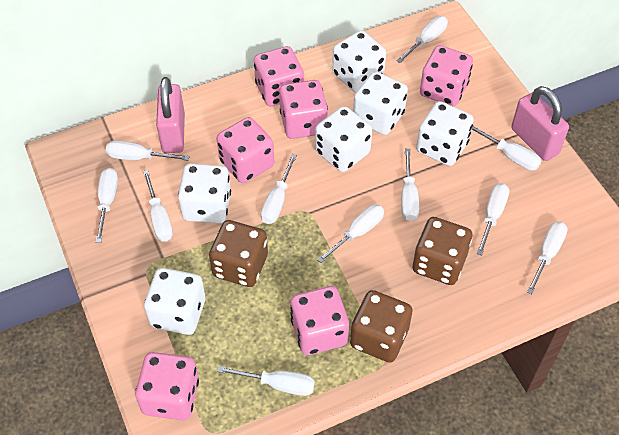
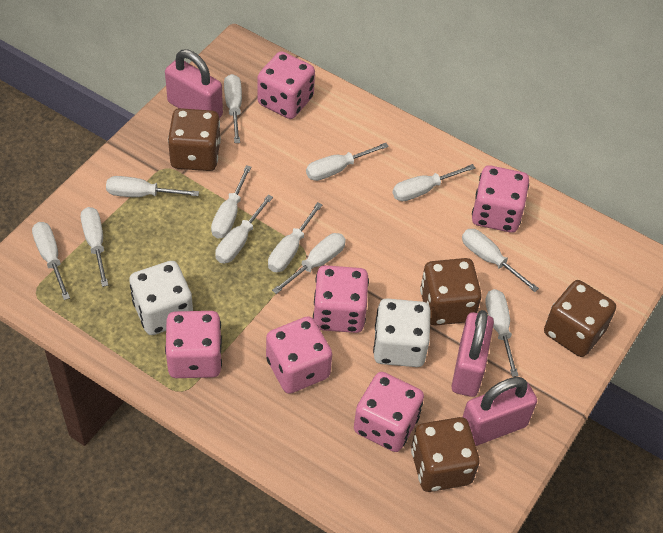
brown dice: 3 -> 4
pink padlock: 2 -> 3
white dice: 6 -> 2
white screwdriver: 11 -> 12

